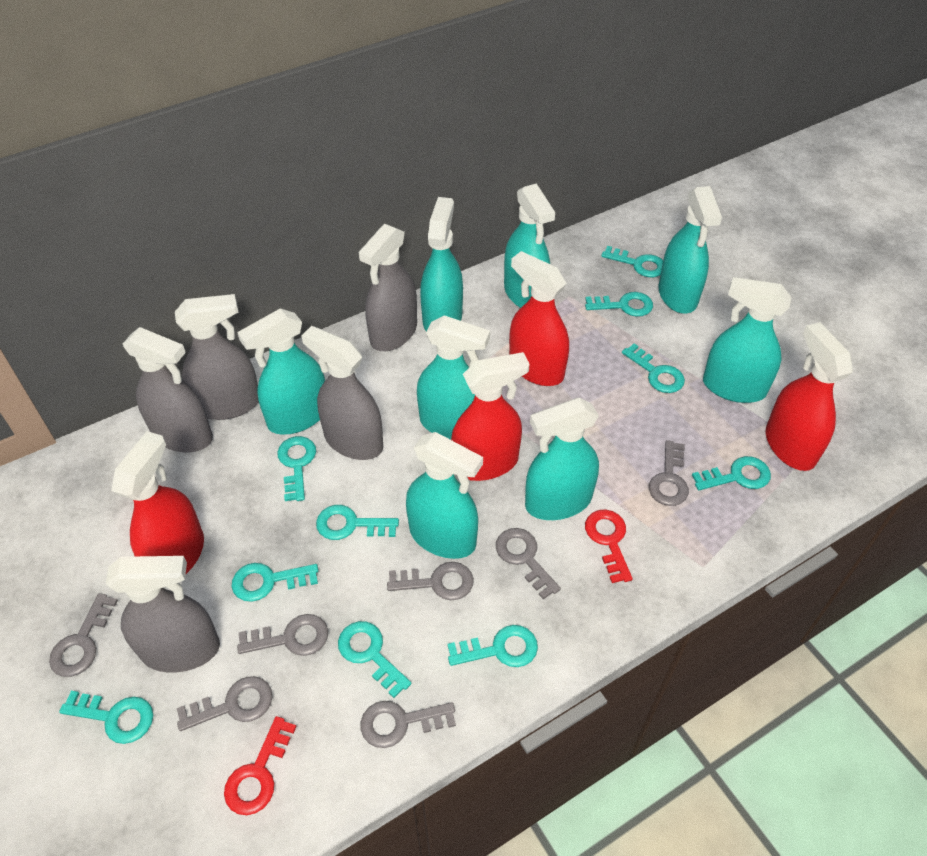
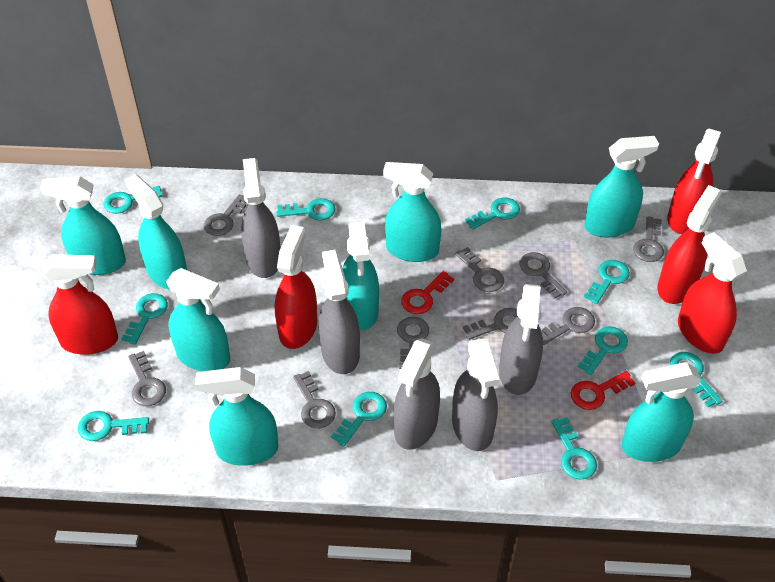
grey key: 7 -> 9
red spray bottle: 4 -> 5

